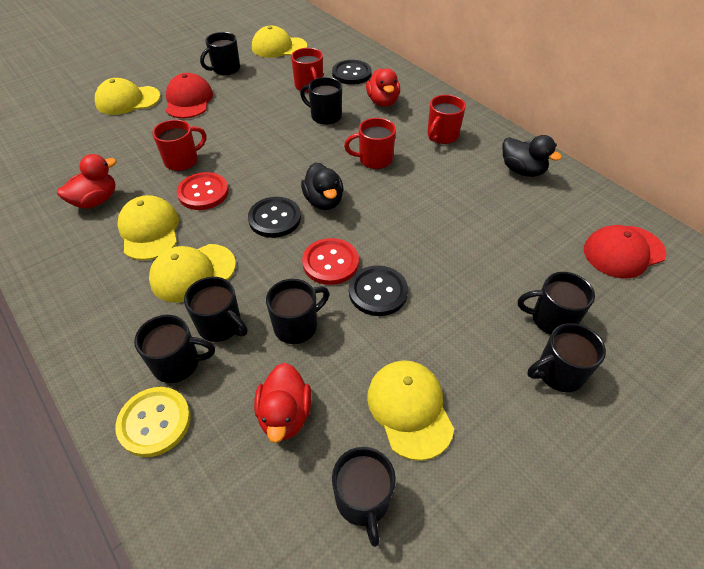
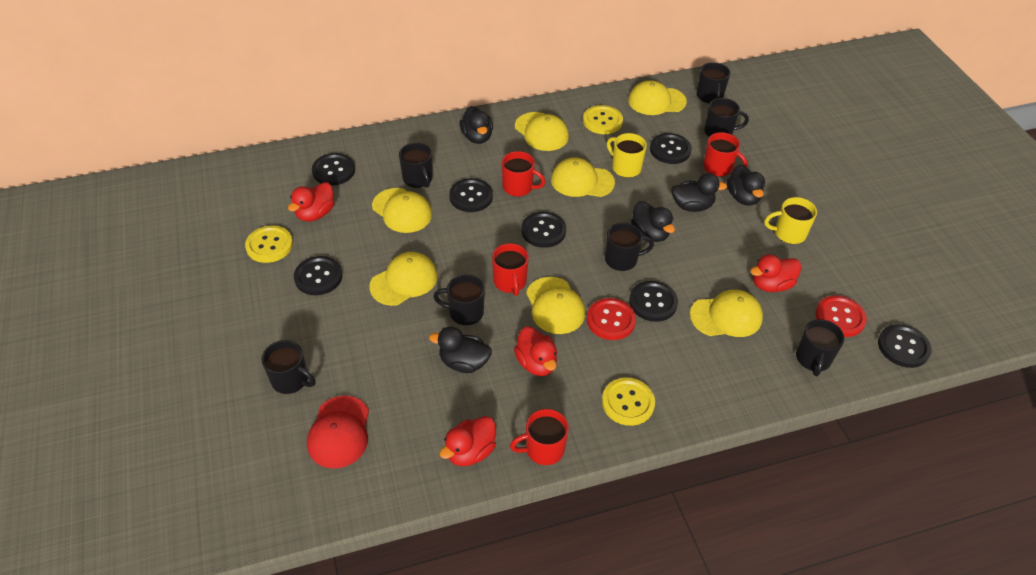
black button: 3 -> 7
black duck: 2 -> 5
black mug: 8 -> 7
red cap: 2 -> 1
red duck: 3 -> 4
yellow button: 1 -> 3
yellow cap: 5 -> 7
yellow mug: 0 -> 2

